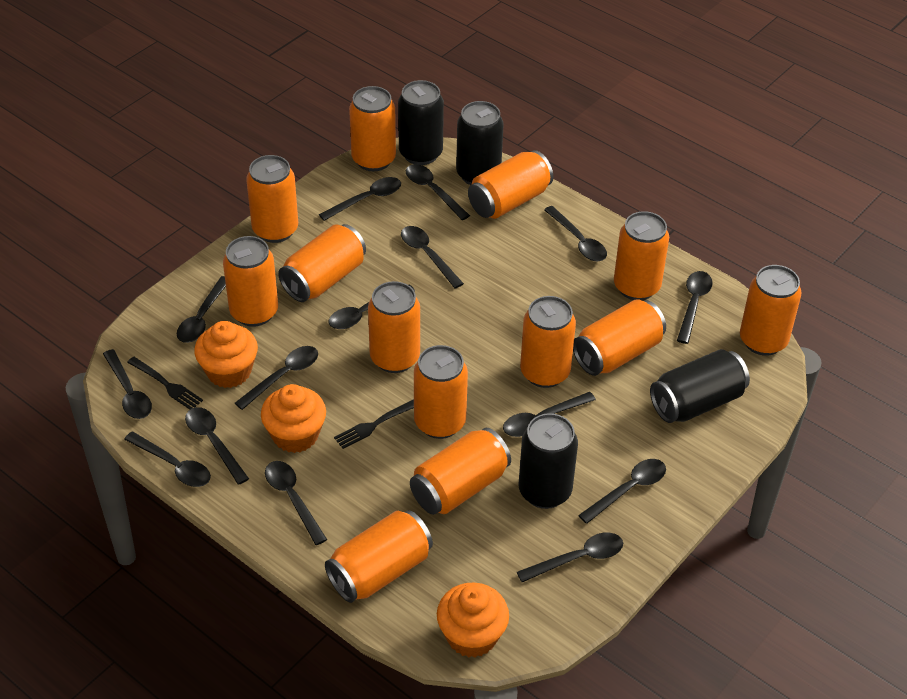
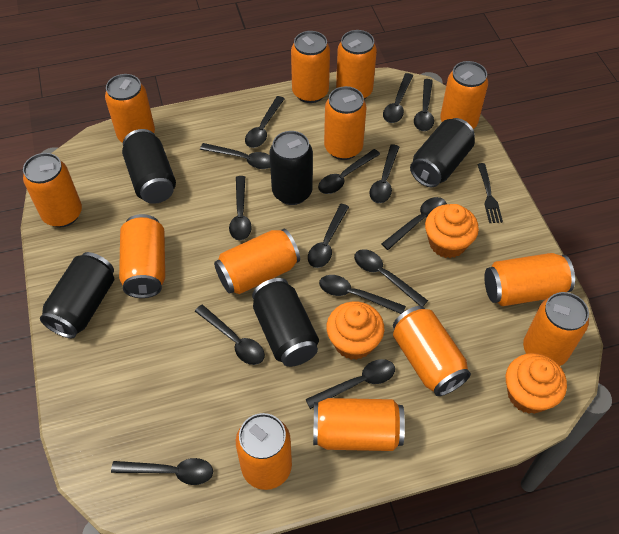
black can: 4 -> 5
black fork: 2 -> 1
black spoon: 15 -> 14

